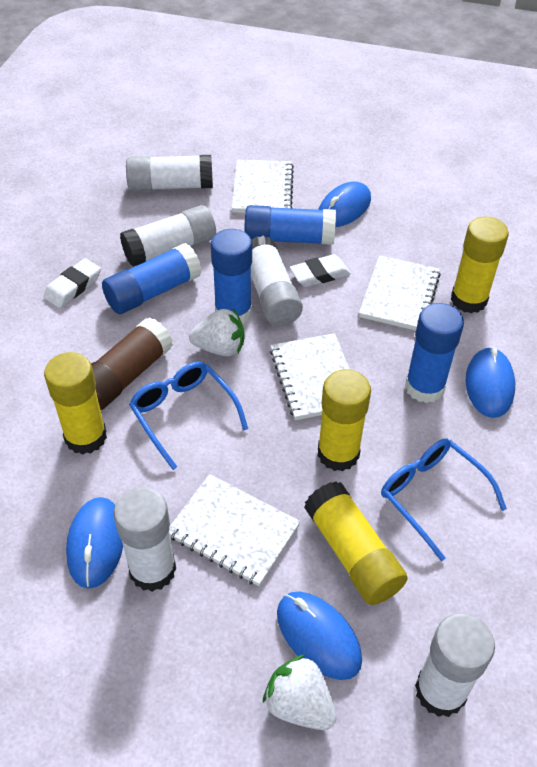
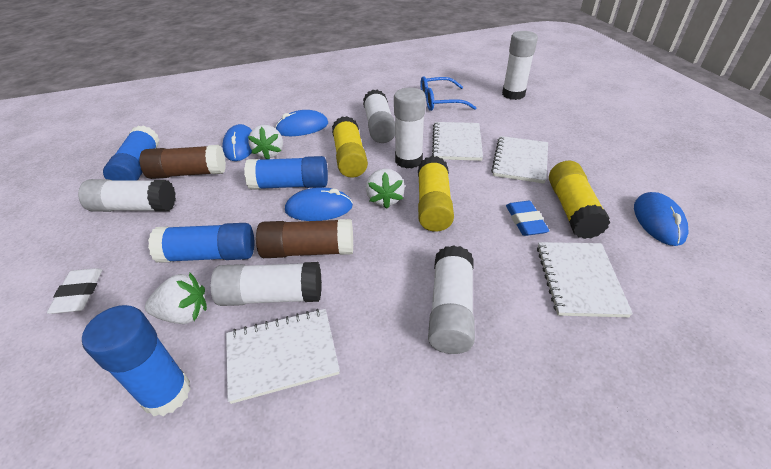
blue eraser: 0 -> 1
blue glasses: 2 -> 1
brown glue stick: 1 -> 2
white eraser: 2 -> 1
white glue stick: 5 -> 6
white strawberry: 2 -> 3
yellow glue stick: 4 -> 3

